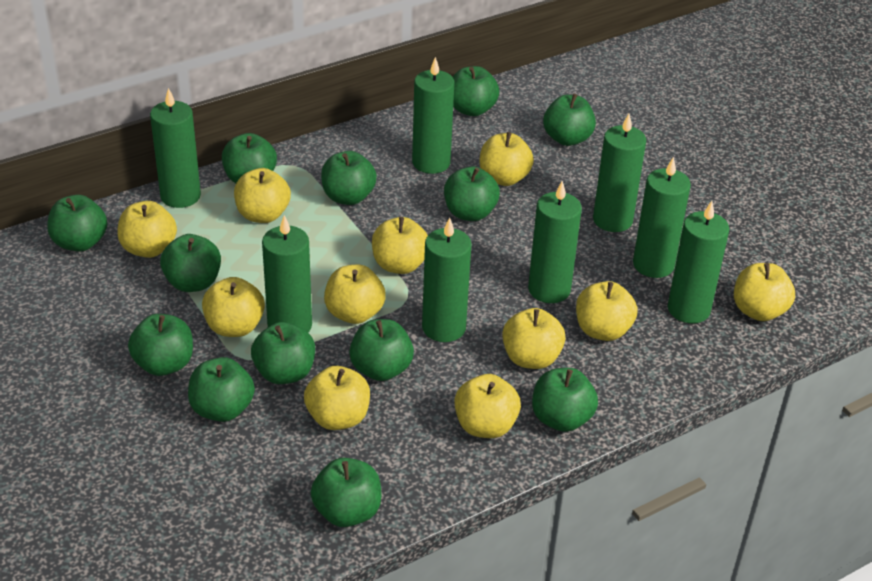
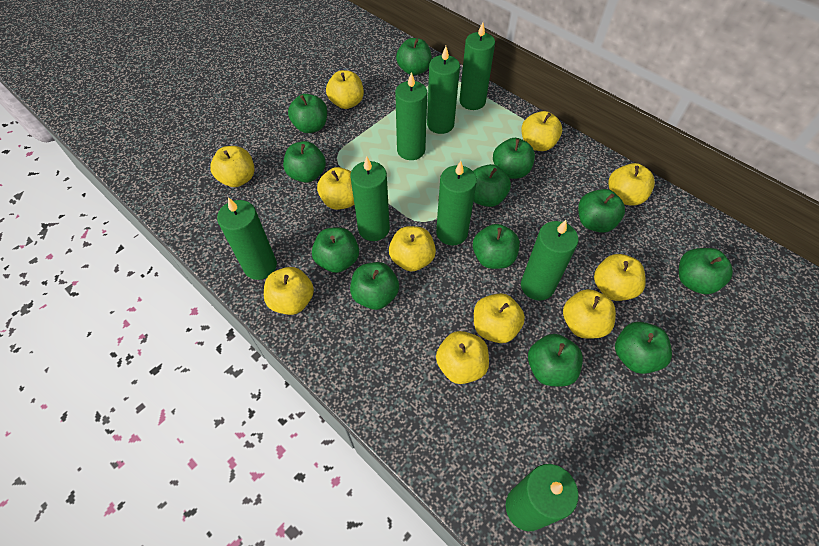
green apple: 13 -> 12

